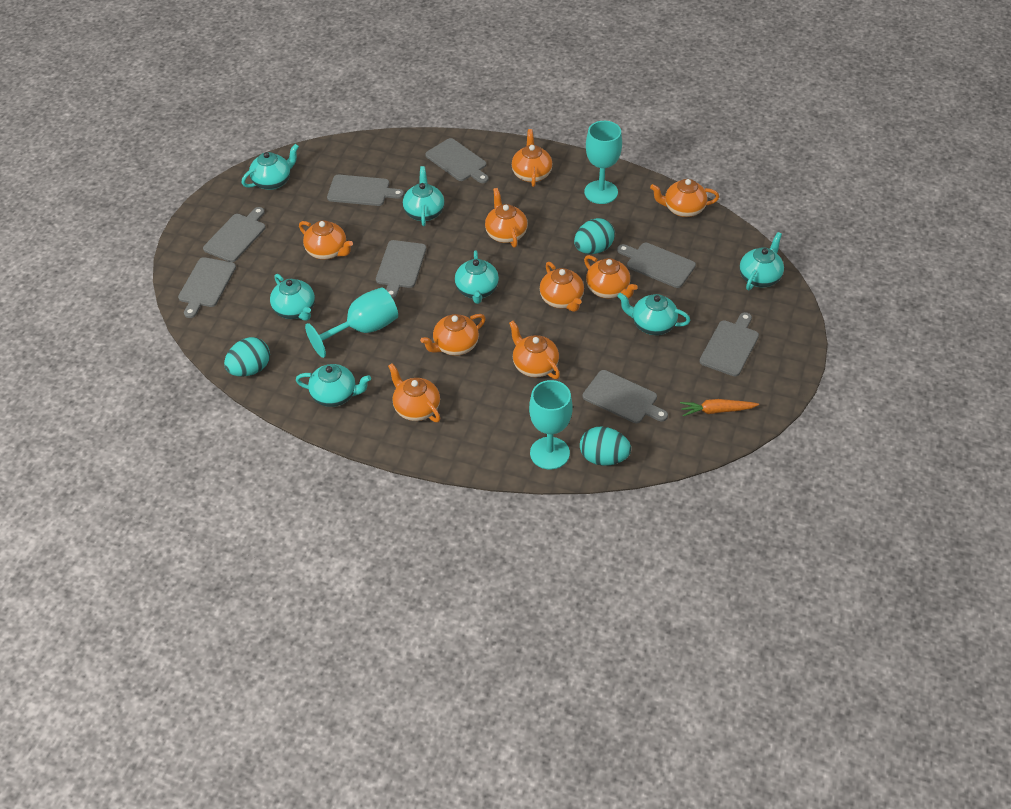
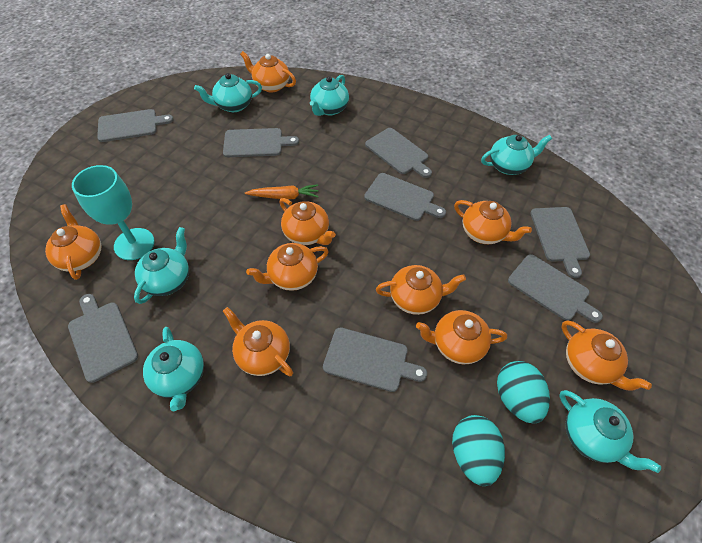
turquoise egg: 3 -> 2
turquoise goblet: 3 -> 1
turquoise teapot: 7 -> 6

